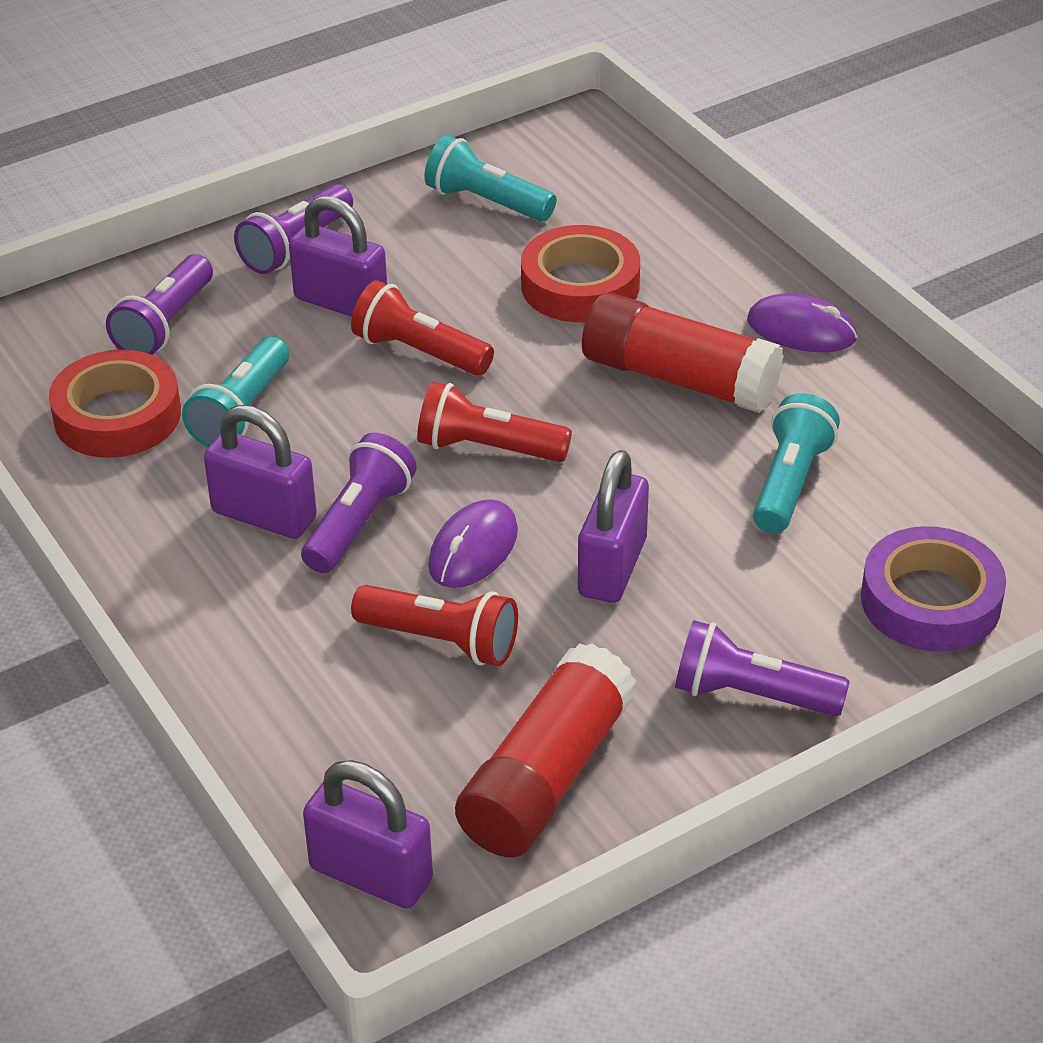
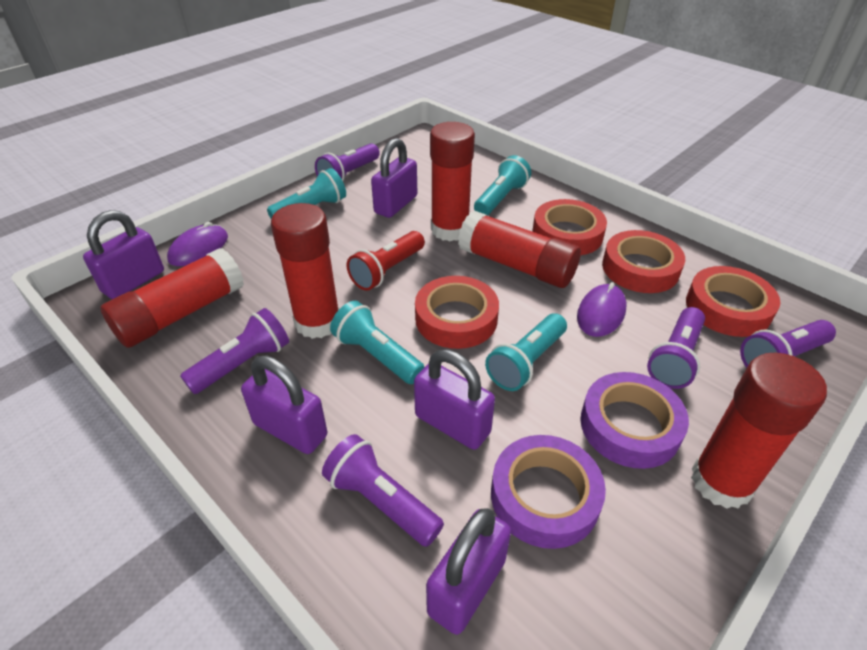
purple flashlight: 4 -> 5
purple padlock: 4 -> 5
purple tape: 1 -> 2
red flashlight: 3 -> 1
red glue stick: 2 -> 5
red tape: 2 -> 4
turquoise flashlight: 3 -> 4

